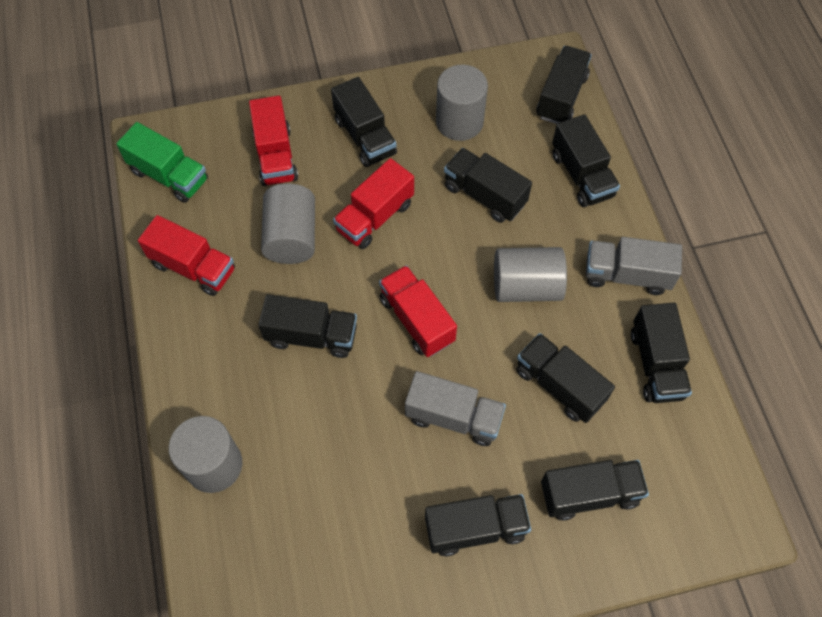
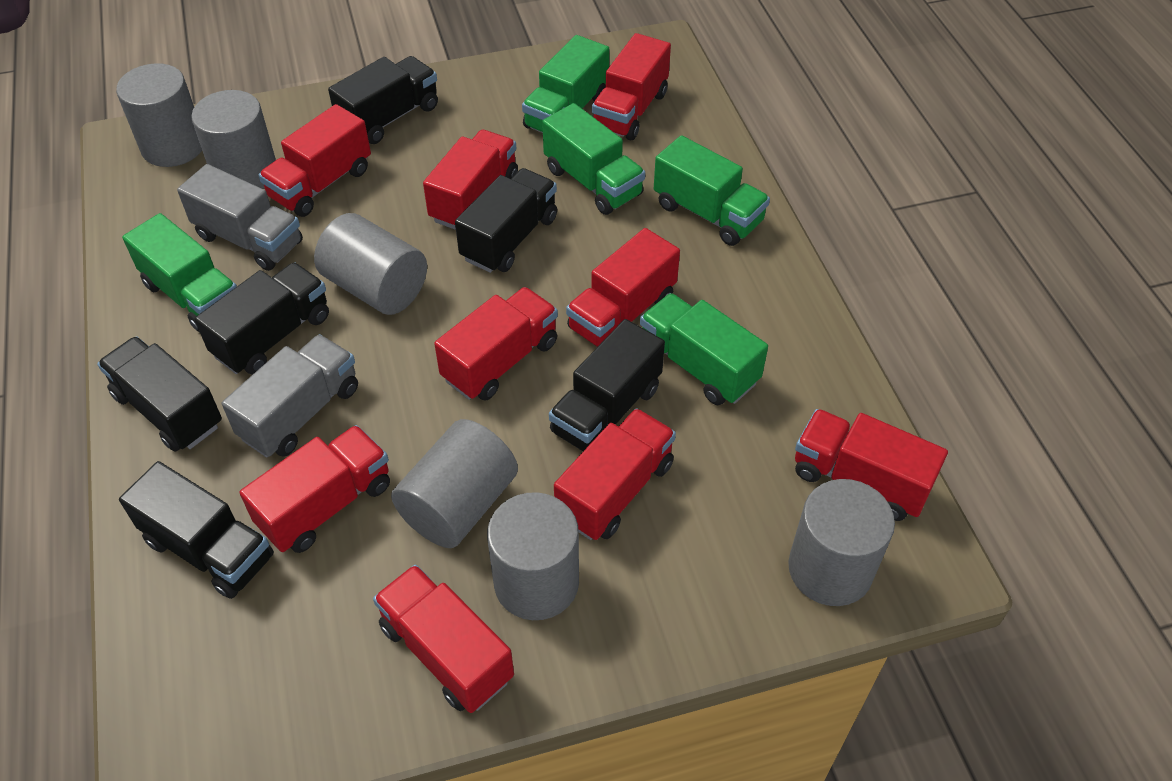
black truck: 9 -> 6
green truck: 1 -> 5
grey cylinder: 4 -> 6
red truck: 4 -> 9

